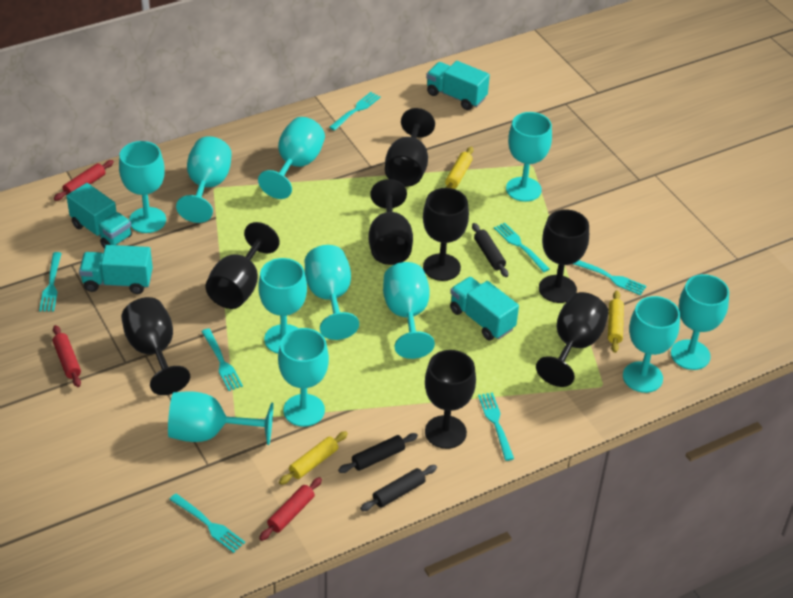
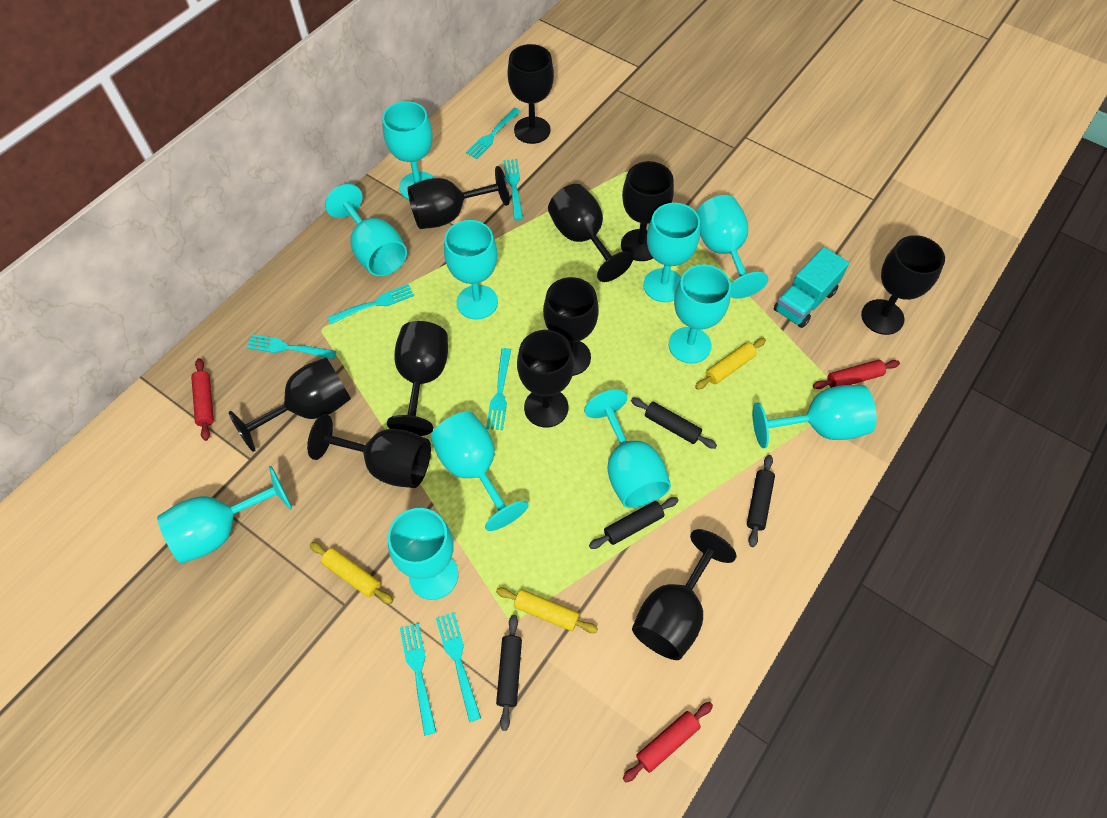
black goblet: 8 -> 11
black rolling pin: 3 -> 4
turquoise truck: 4 -> 1

